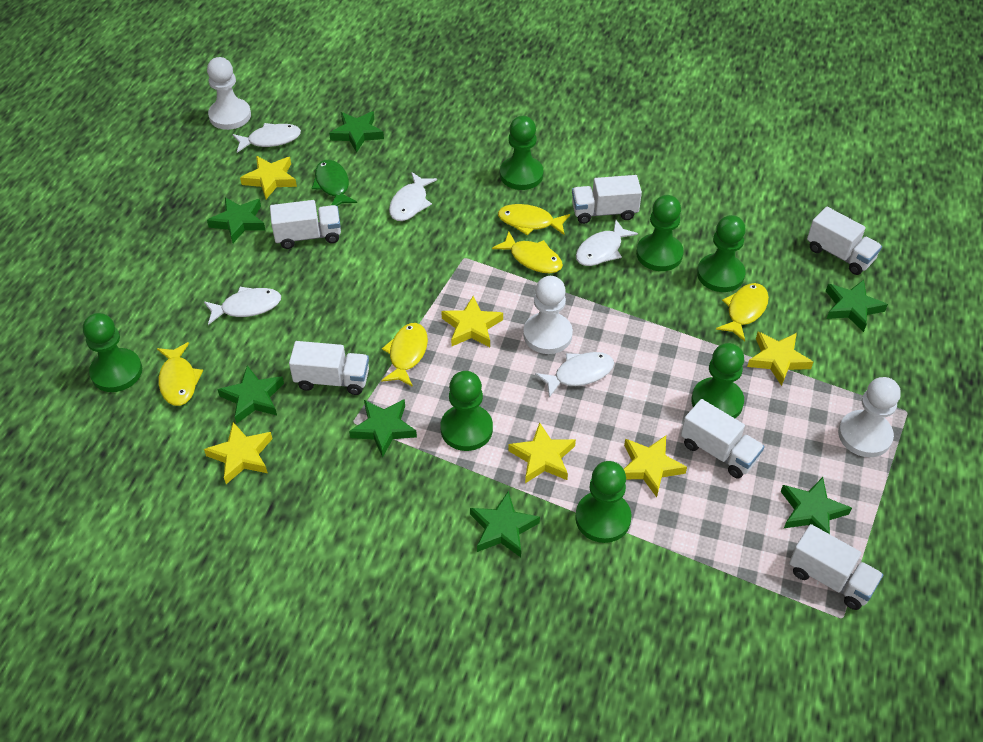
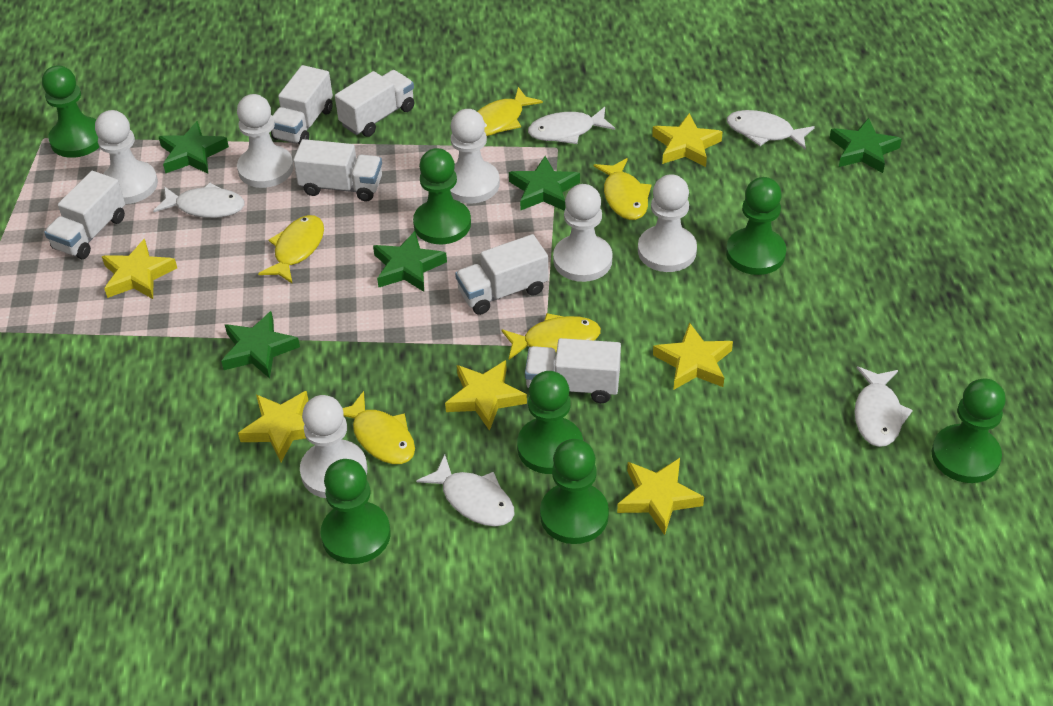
green fish: 1 -> 0
green star: 7 -> 5
white pawn: 3 -> 6

